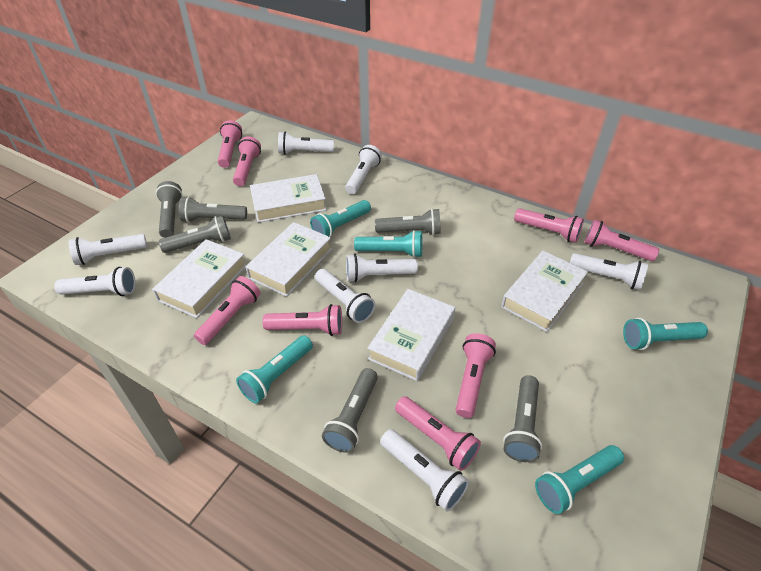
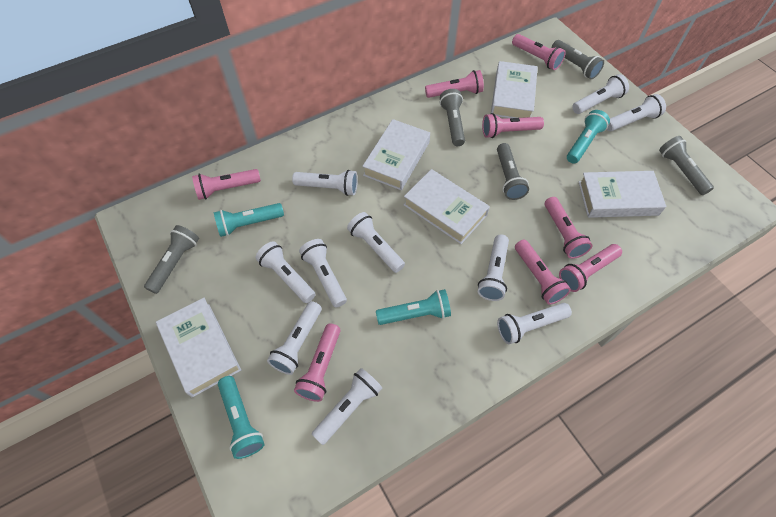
grey flashlight: 6 -> 5
turquoise flashlight: 5 -> 4
white flashlight: 8 -> 10

